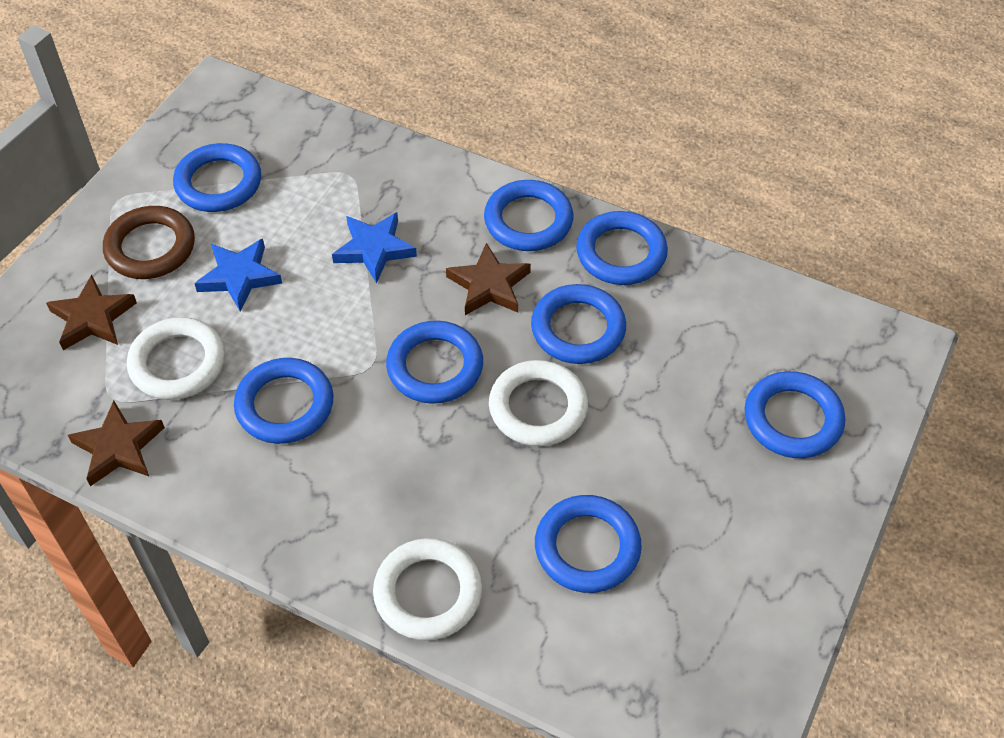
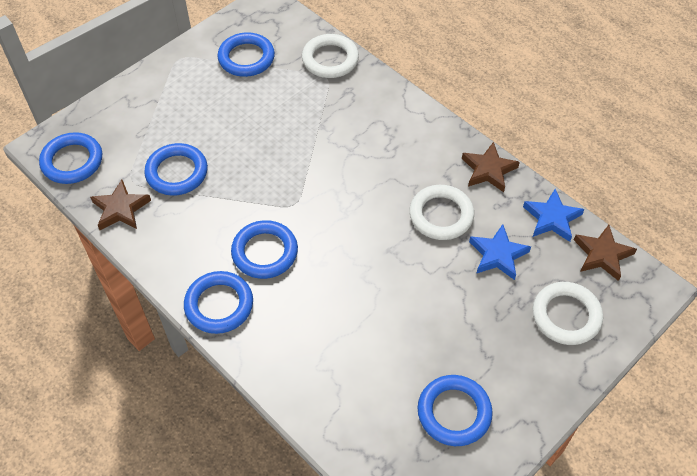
blue ring: 8 -> 6
brown ring: 1 -> 0

